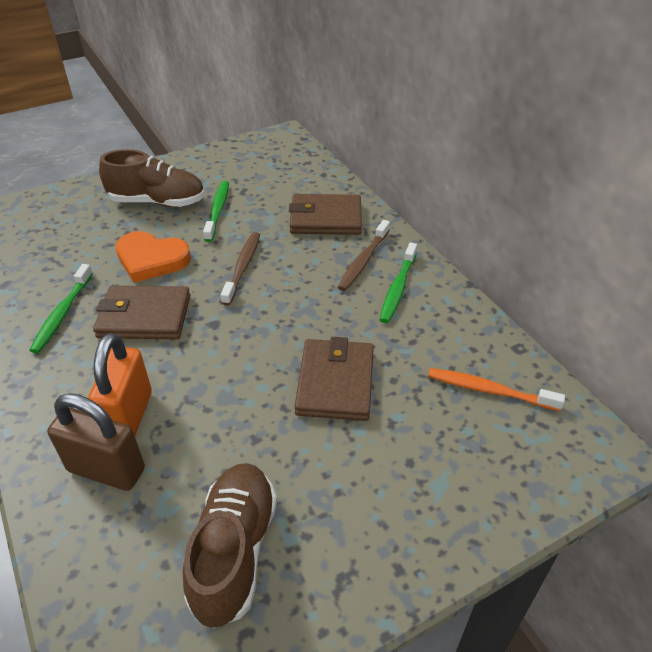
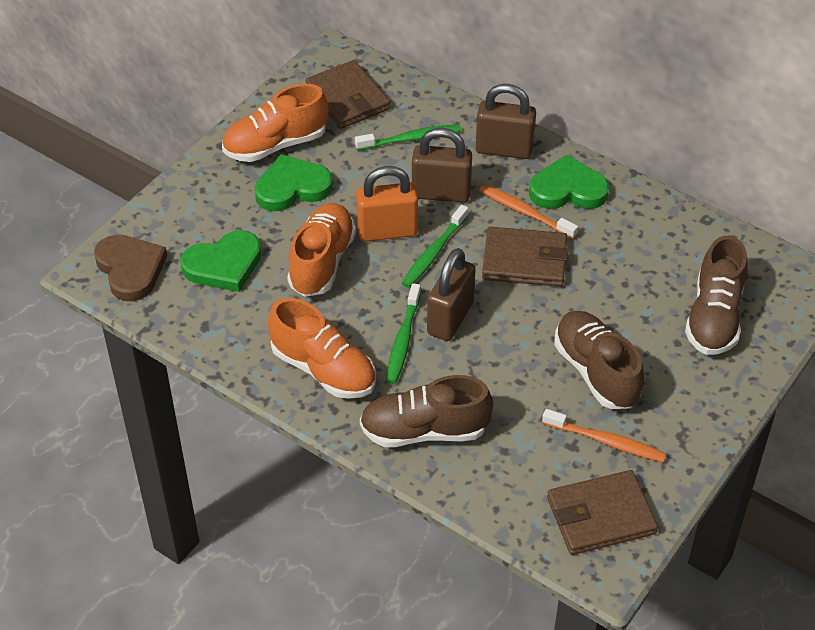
brown heart: 0 -> 1
brown padlock: 1 -> 3
brown shoe: 2 -> 3
brown toothbrush: 2 -> 0
green heart: 0 -> 3
orange heart: 1 -> 0
orange shoe: 0 -> 3
orange toothbrush: 1 -> 2

